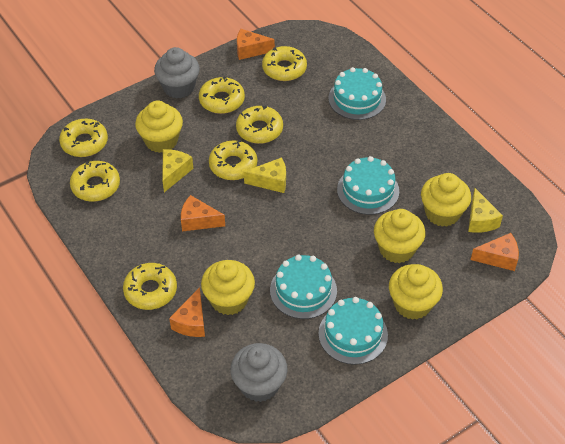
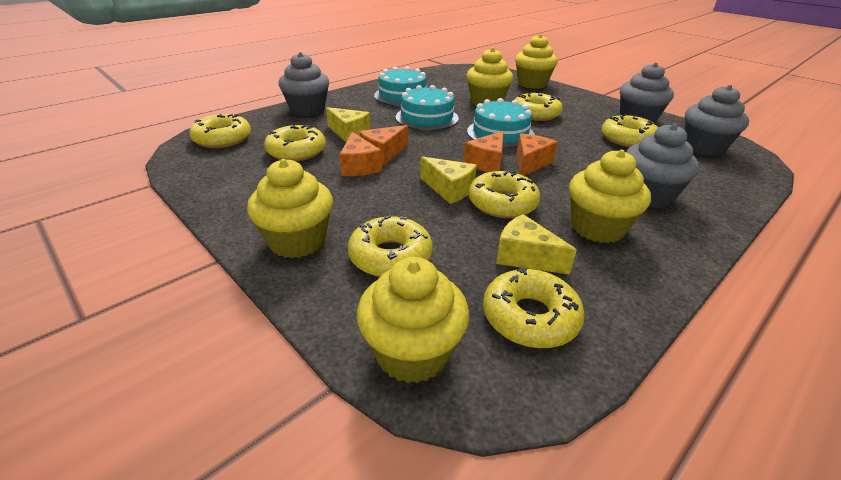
grey cupcake: 2 -> 4
turquoise cake: 4 -> 3

